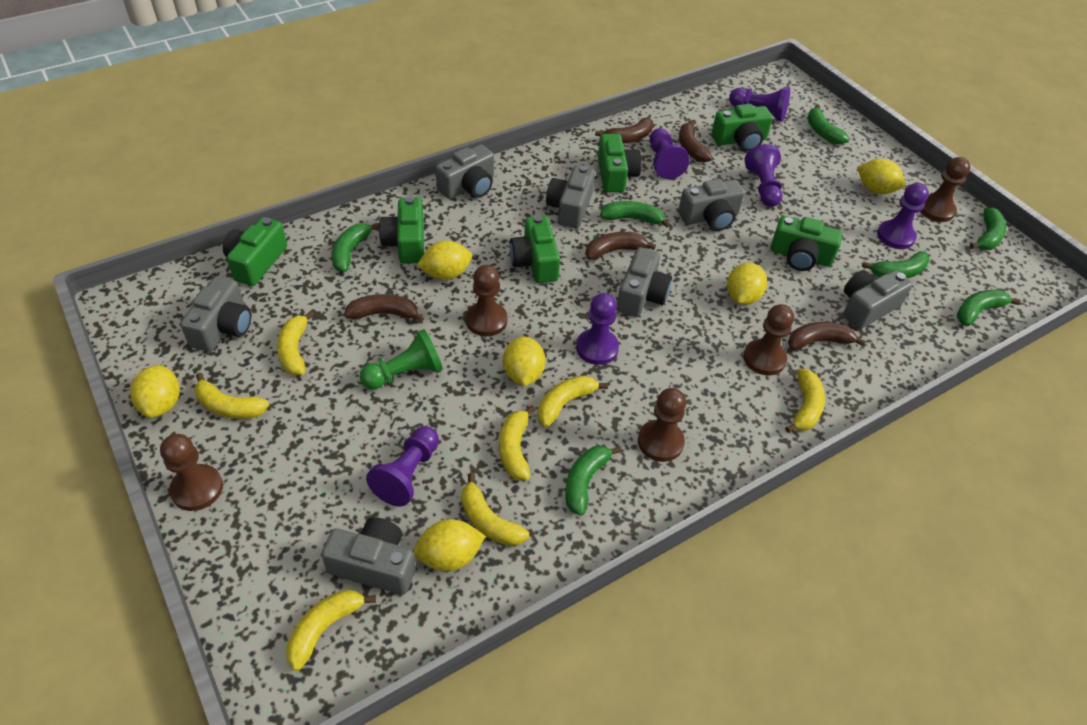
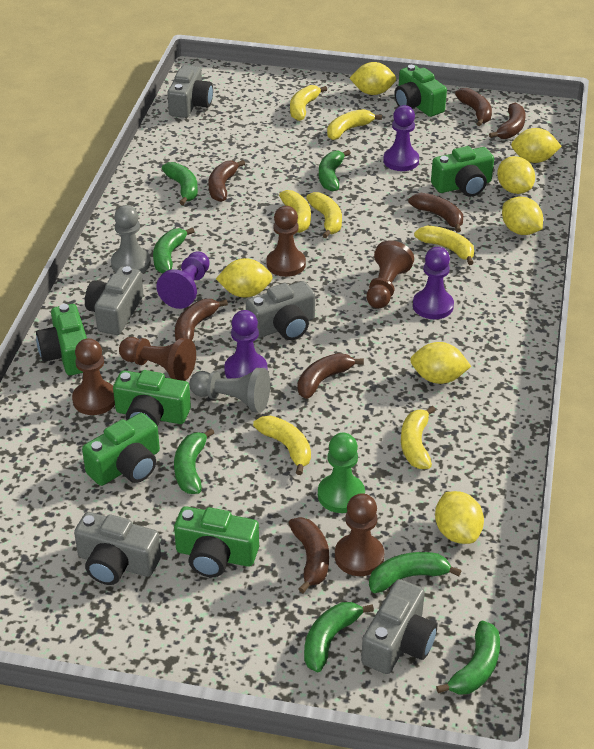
brown banana: 5 -> 7
grey camera: 7 -> 5
grey pawn: 0 -> 2
purple pawn: 6 -> 4
yellow lemon: 6 -> 7

